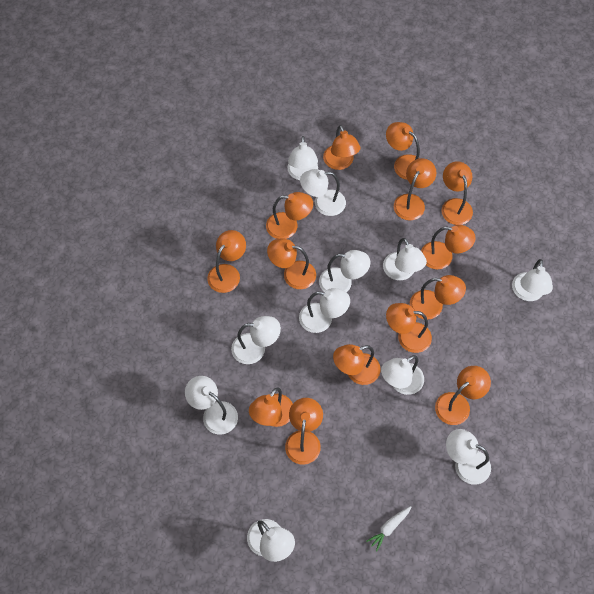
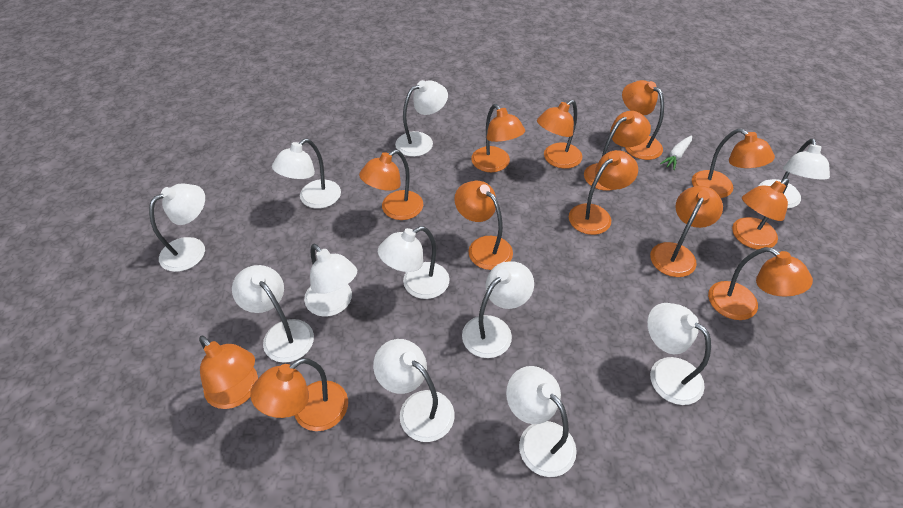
orange lamp: 14 -> 13

